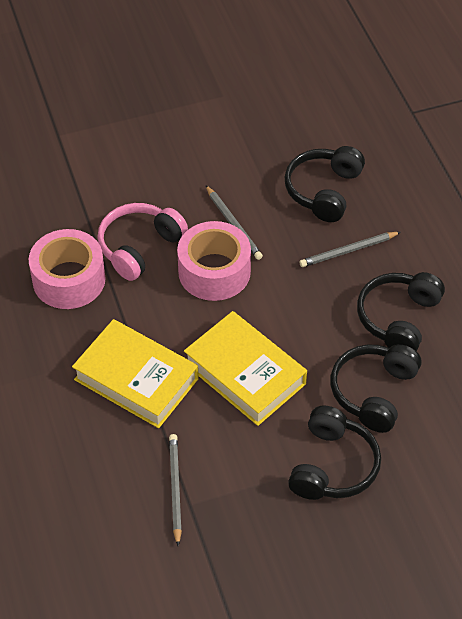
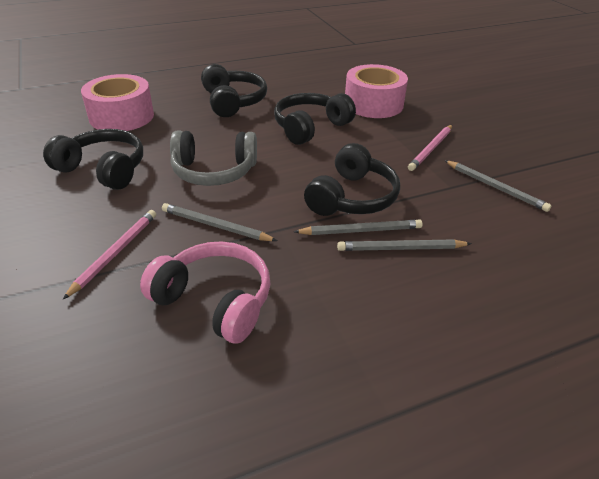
grey headphones: 0 -> 1
grey pencil: 3 -> 4
pink pencil: 0 -> 2
yellow book: 2 -> 0

